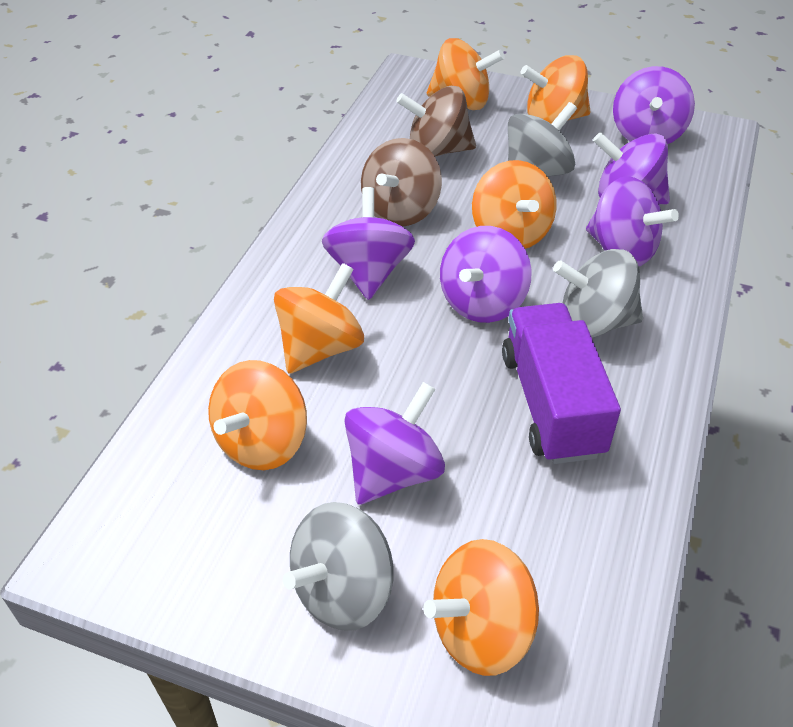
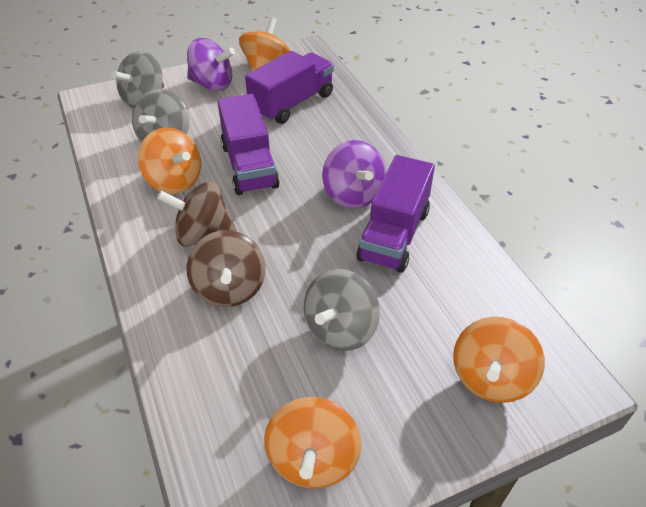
orange spinning top: 6 -> 4
purple spinning top: 6 -> 2
purple truck: 1 -> 3

